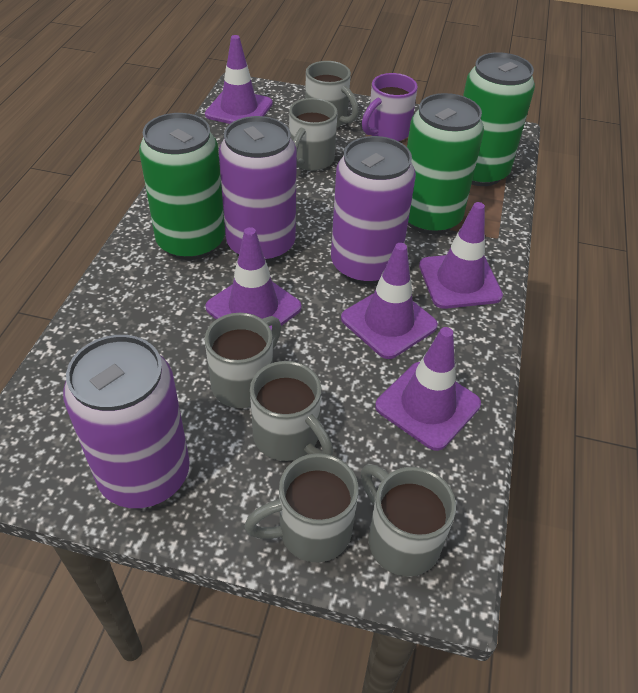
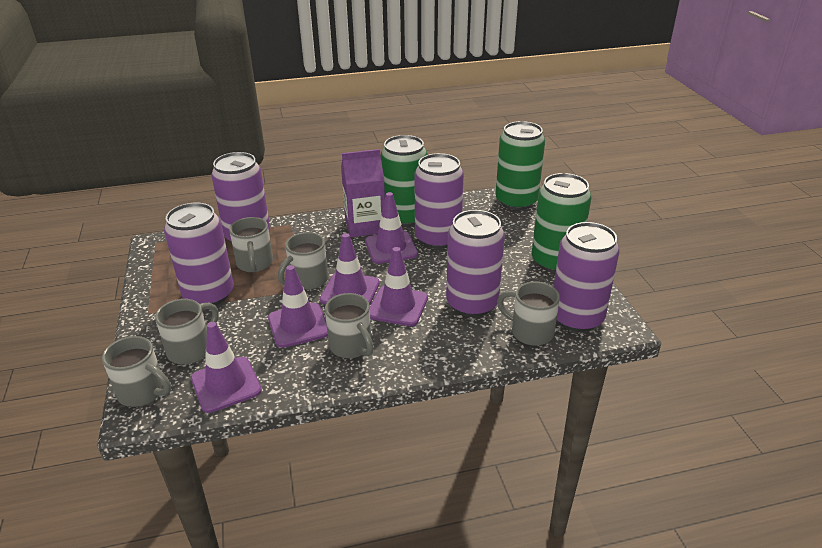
purple can: 3 -> 5
purple carton: 0 -> 1
purple mug: 1 -> 0

